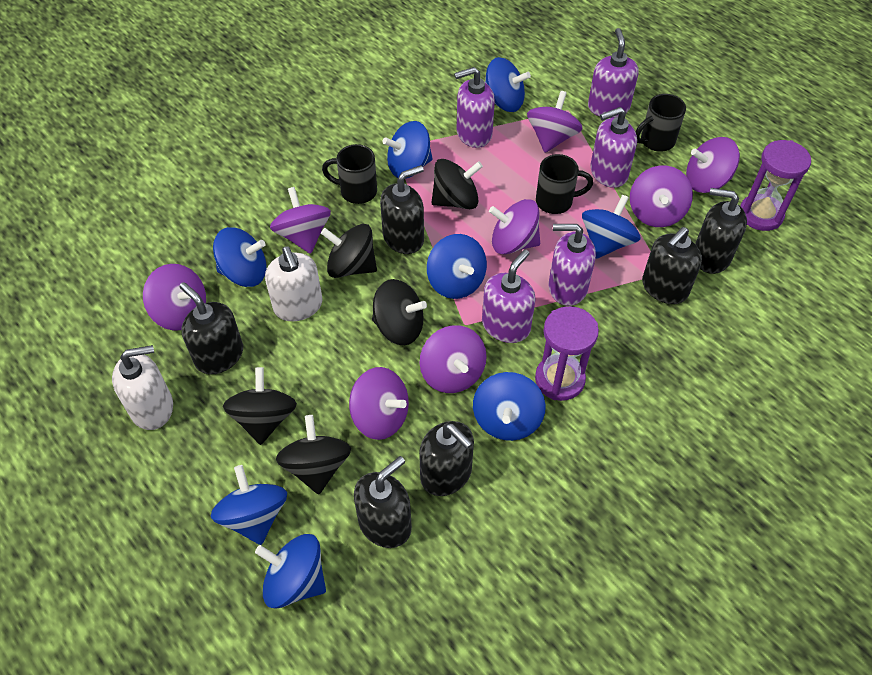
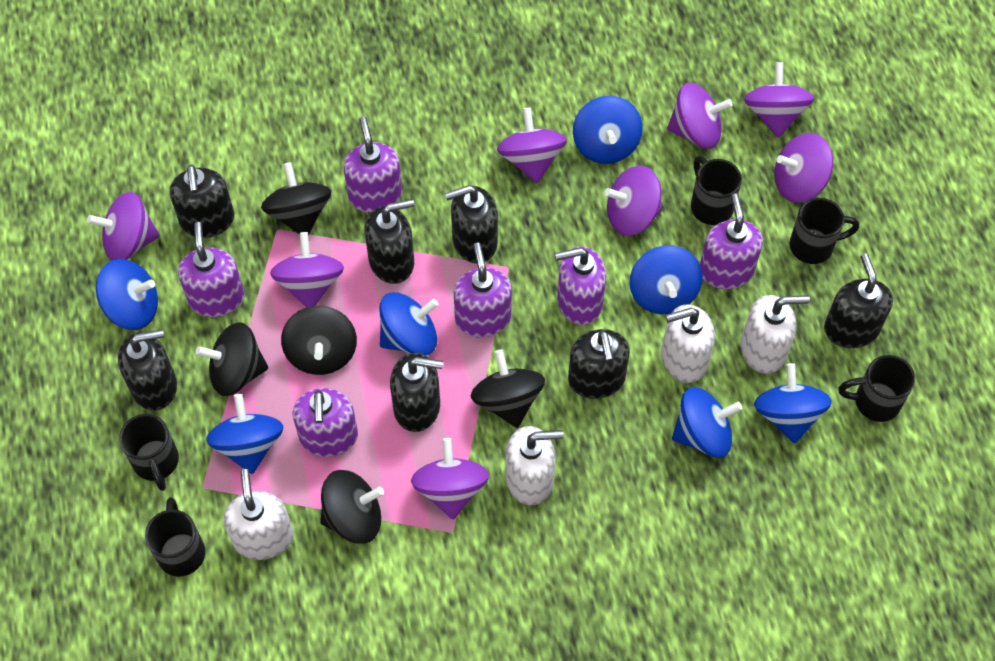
black mug: 3 -> 5
black soap dispenser: 6 -> 7
blue spinning top: 8 -> 7
purple hourglass: 2 -> 0
purple soap dispenser: 5 -> 6
white soap dispenser: 2 -> 4

